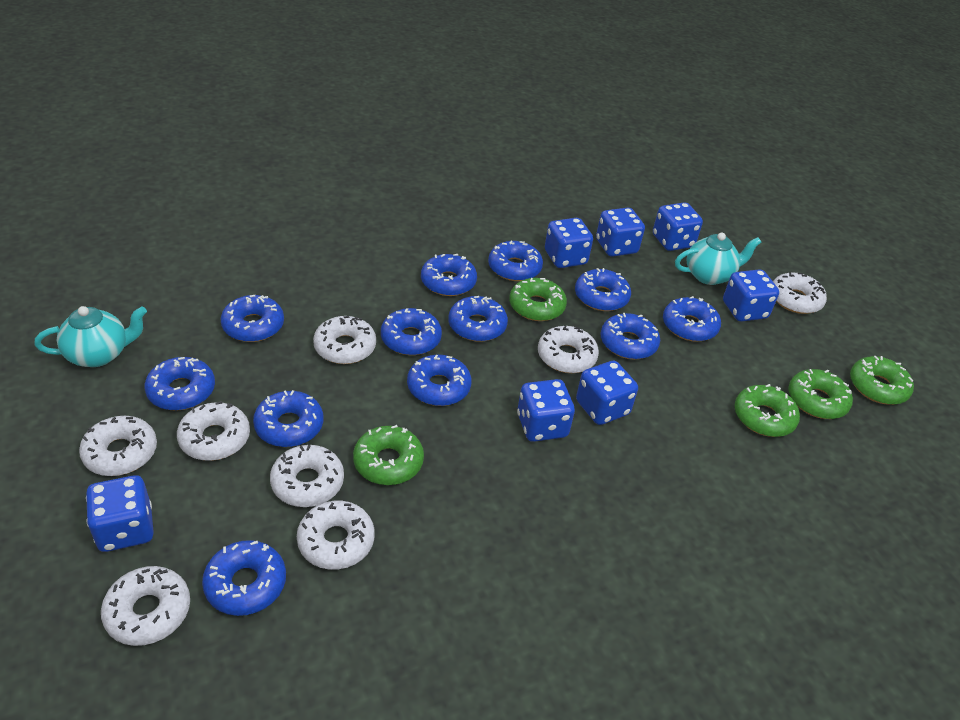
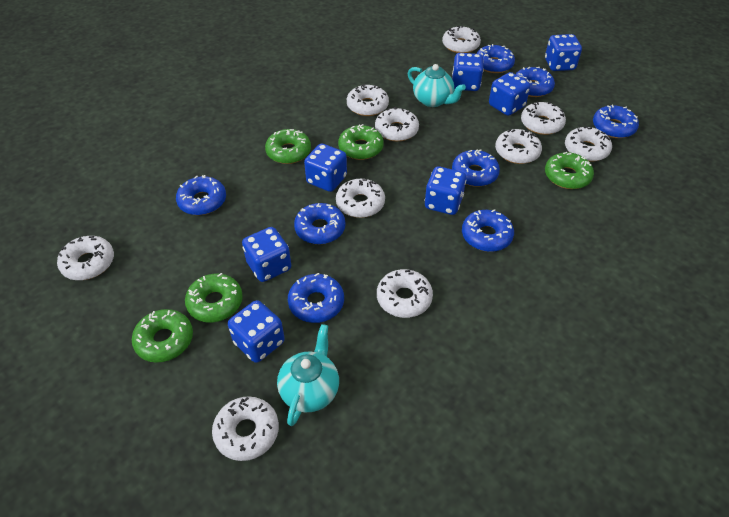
blue donut: 12 -> 8
white donut: 8 -> 10

